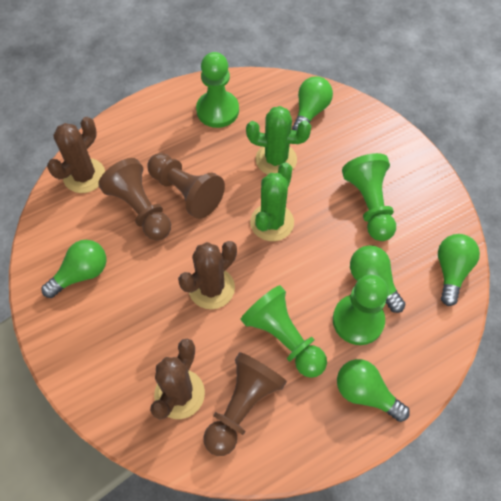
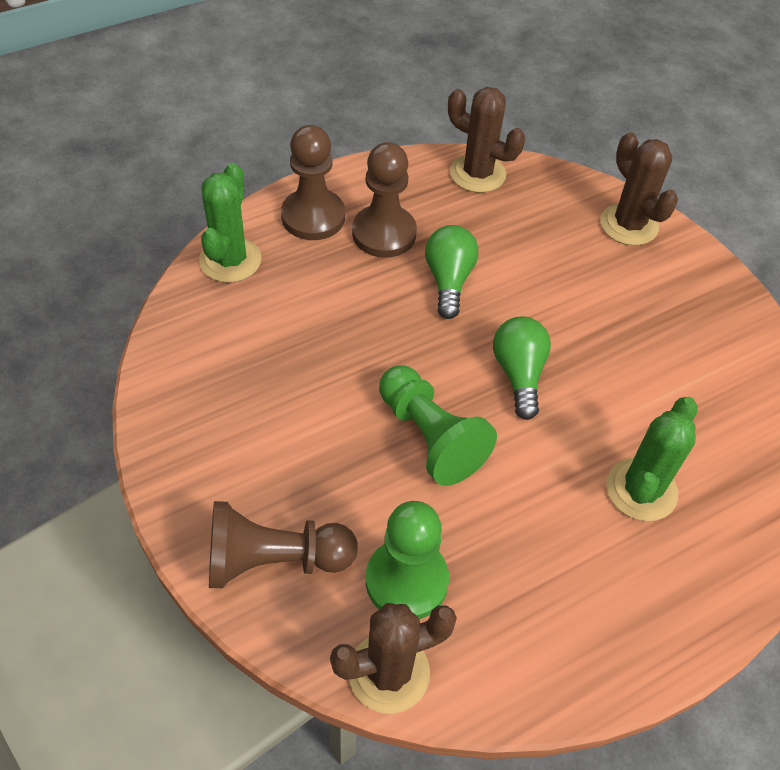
green light bulb: 5 -> 2
green pawn: 4 -> 2

